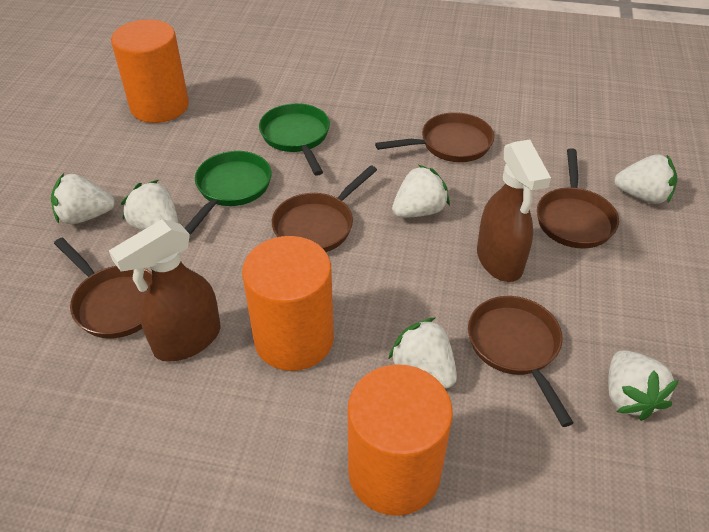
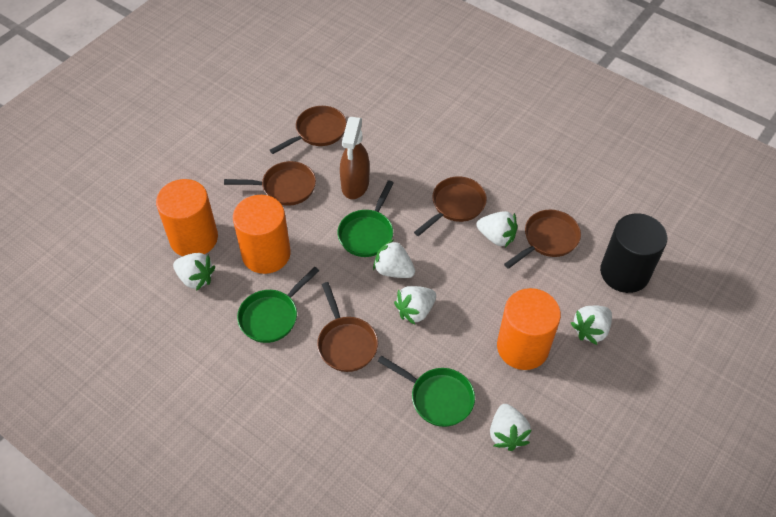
black cylinder: 0 -> 1
brown spray bottle: 2 -> 1
green pan: 2 -> 3

